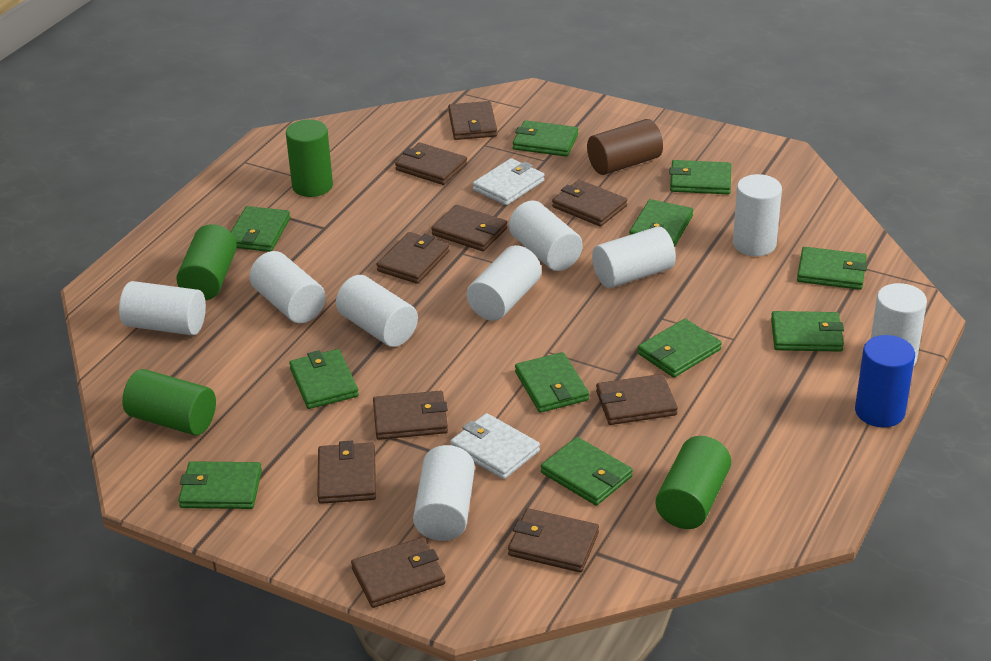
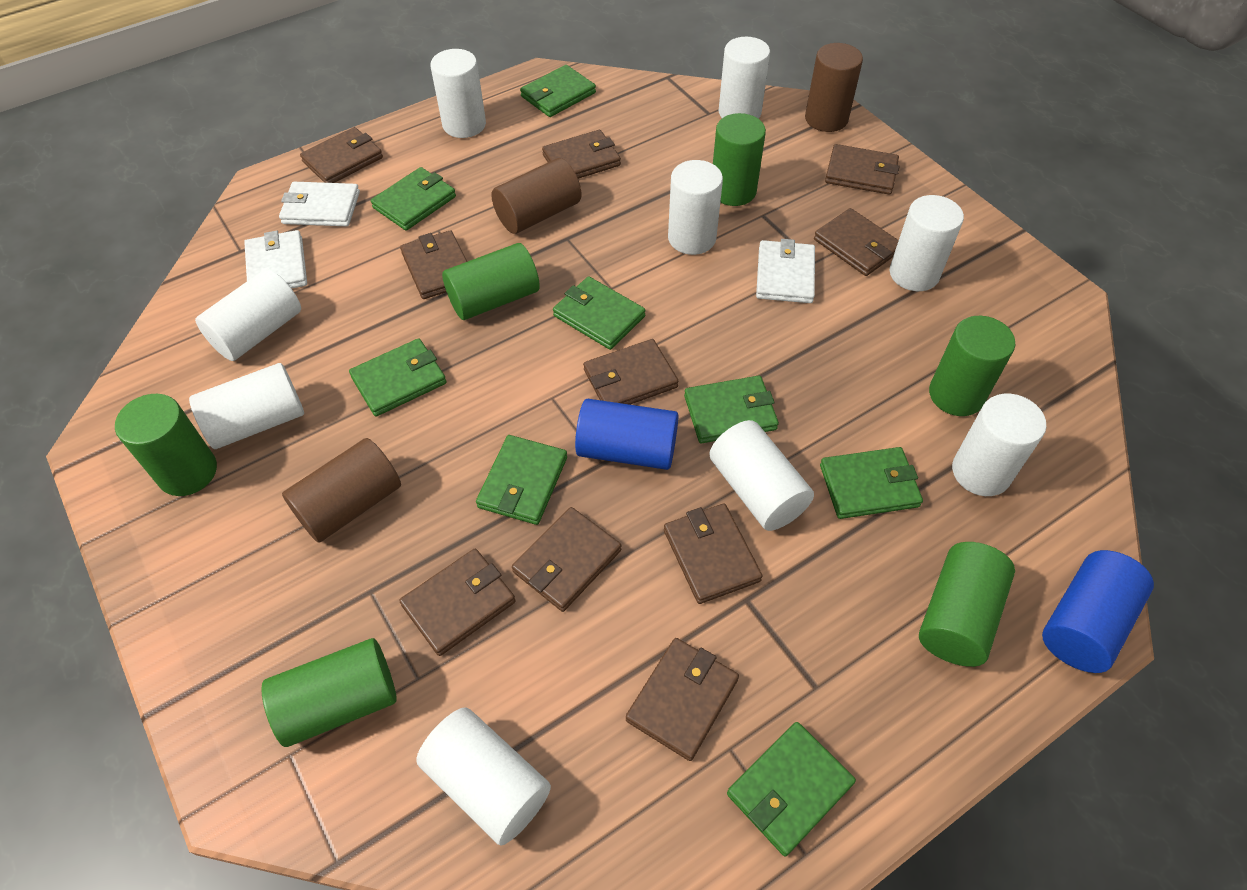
blue cylinder: 1 -> 2
brown cylinder: 1 -> 3
green cylinder: 4 -> 6
green wallet: 11 -> 8
white wallet: 2 -> 3

